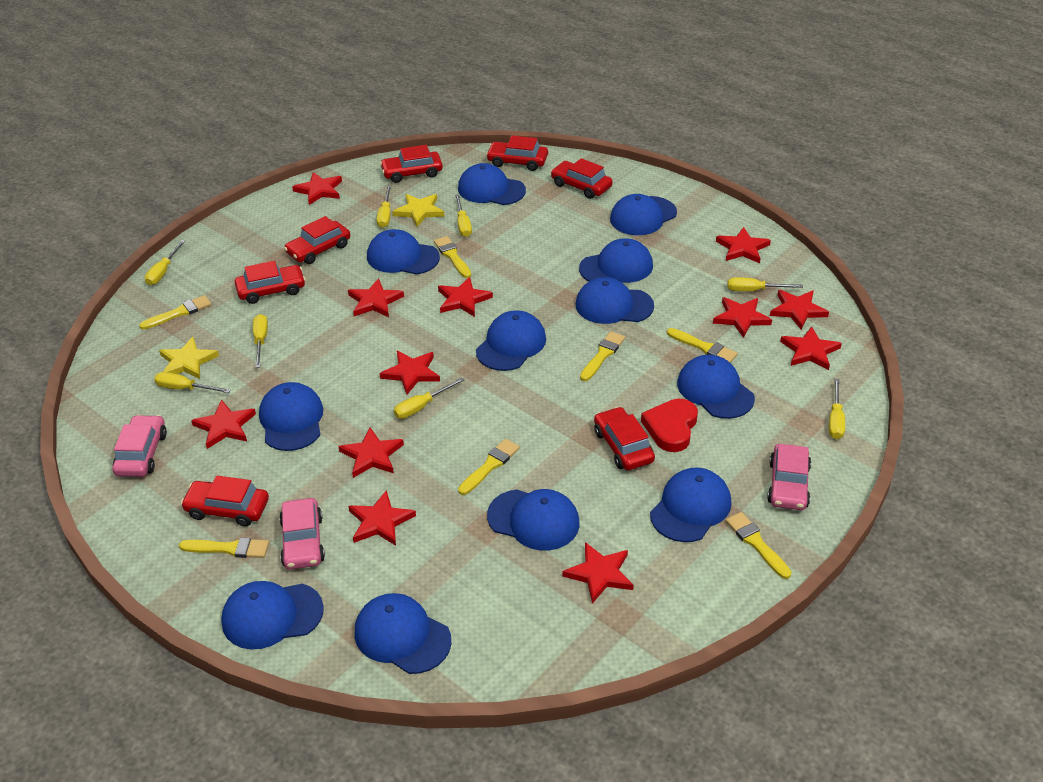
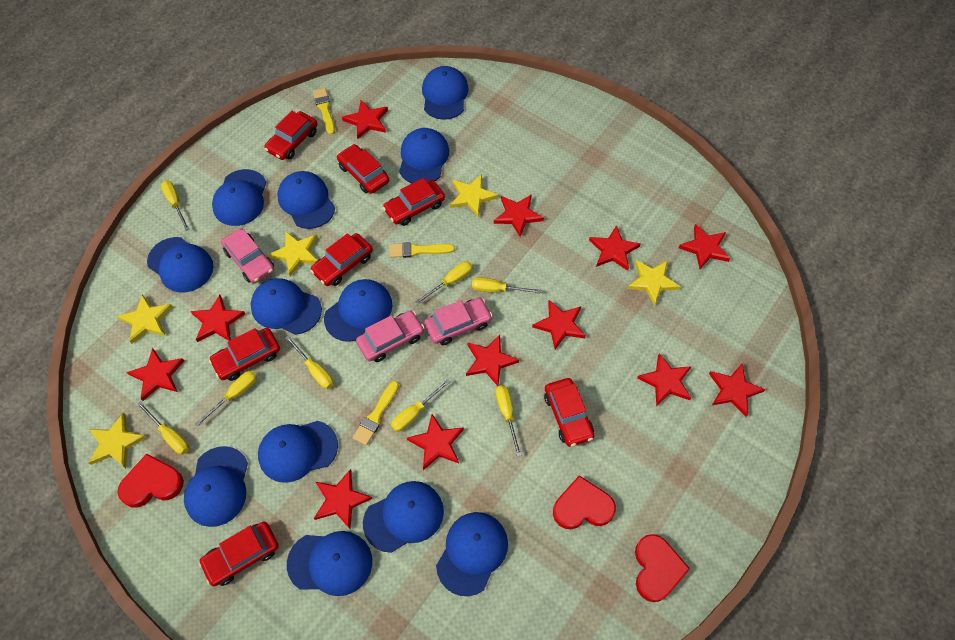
red heart: 1 -> 3
yellow brush: 7 -> 3
yellow star: 2 -> 5

